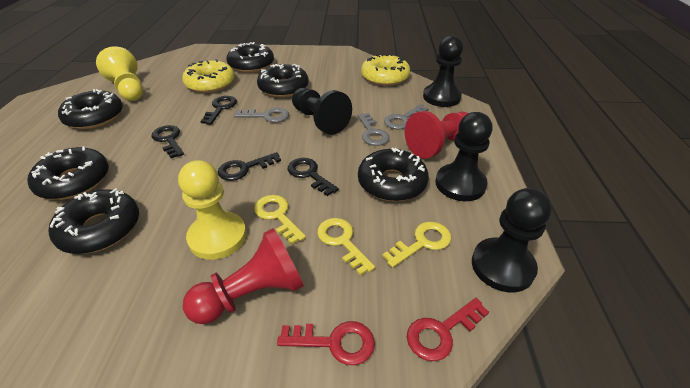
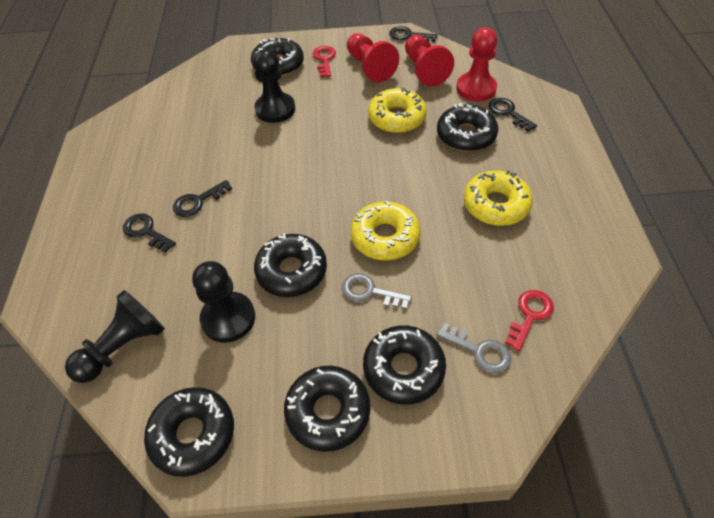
black pawn: 4 -> 3
grey key: 3 -> 2
red pawn: 2 -> 3
yellow donut: 2 -> 3
yellow key: 3 -> 0
yellow pawn: 2 -> 0

